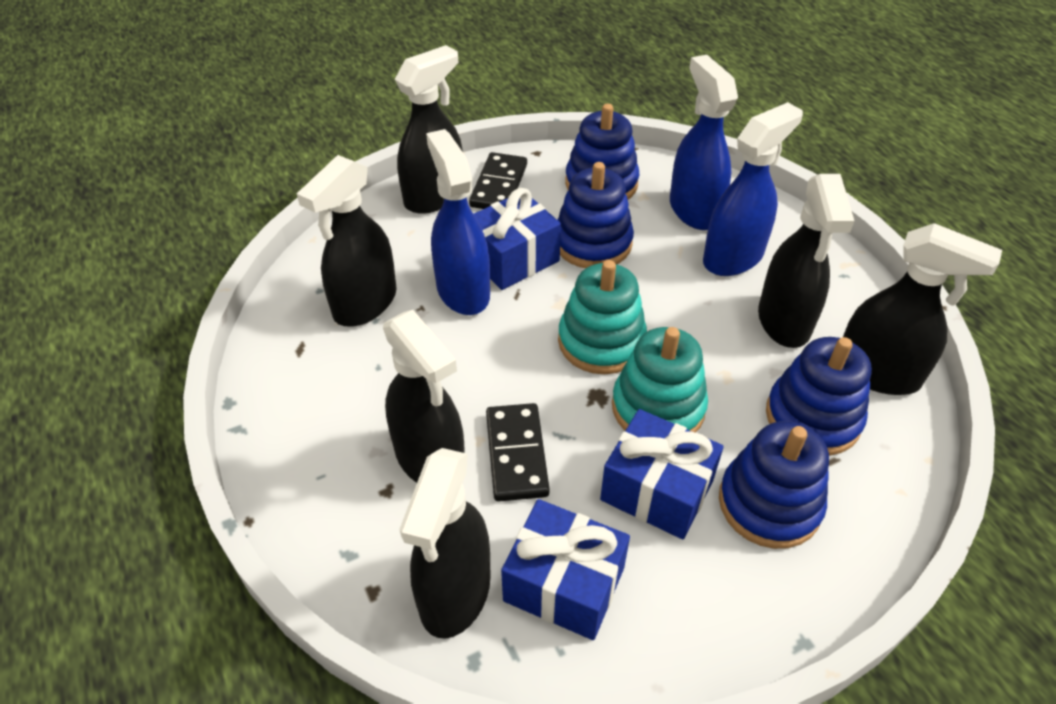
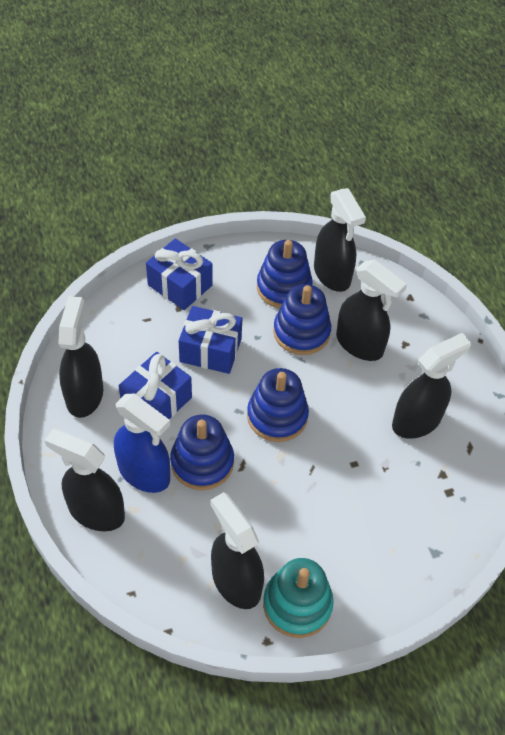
black domino: 2 -> 0
blue spray bottle: 3 -> 1
turquoise stacking toy: 2 -> 1

